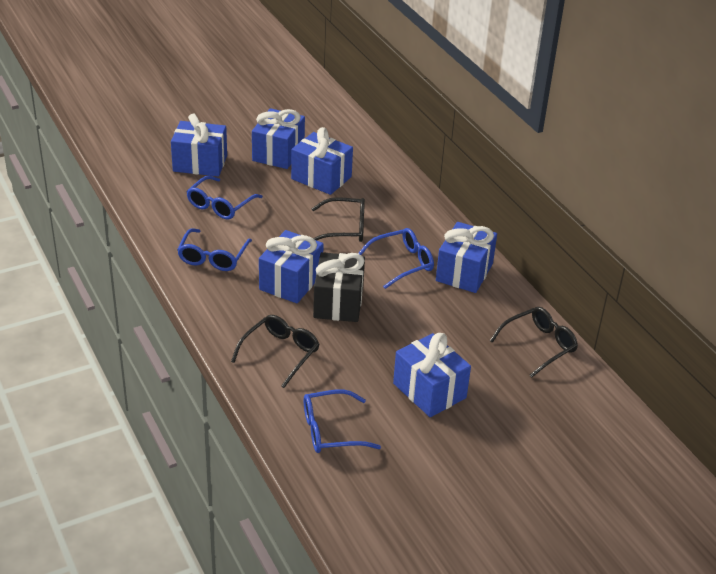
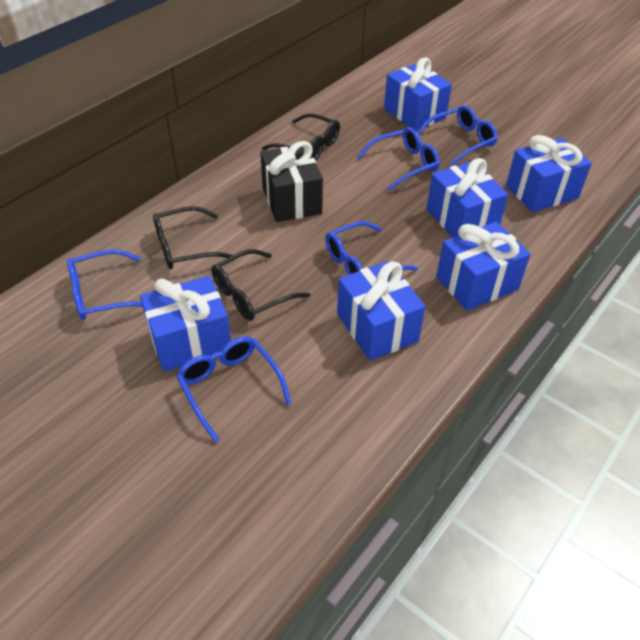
blue glasses: 4 -> 5

